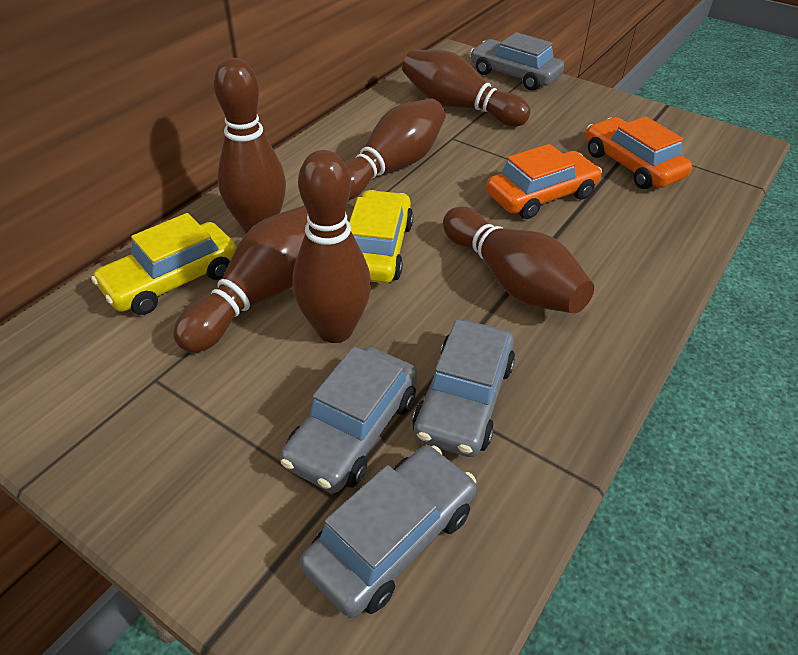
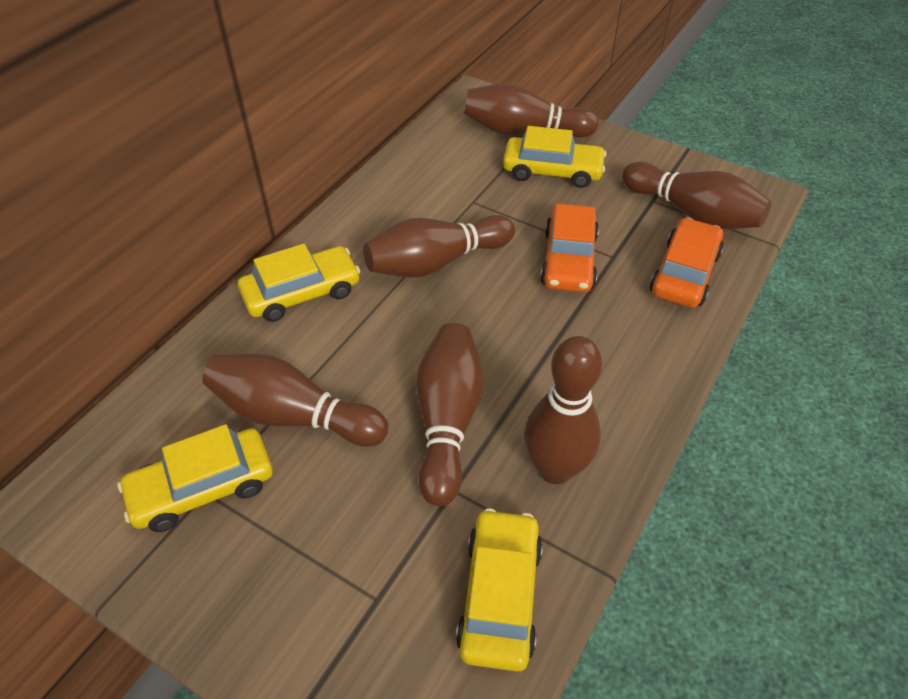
grey car: 4 -> 0
yellow car: 2 -> 4

